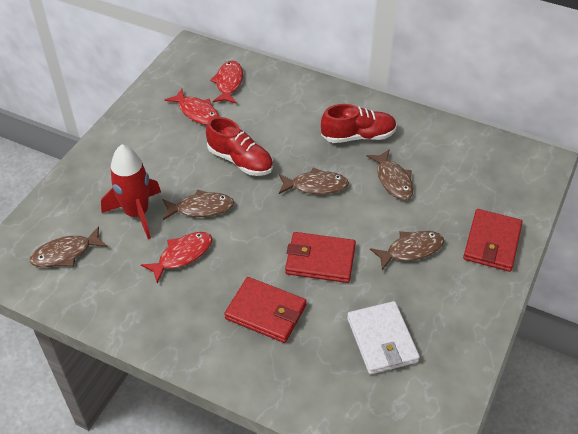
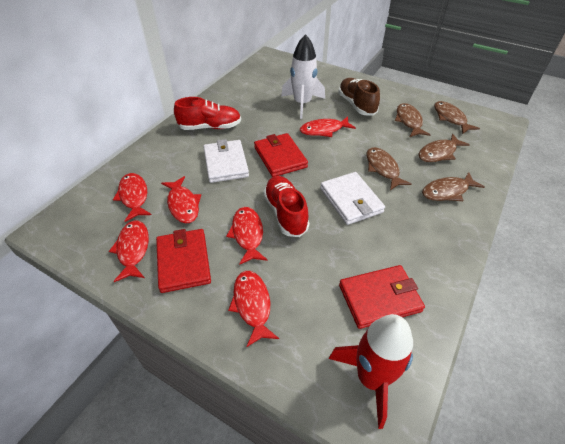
brown shoe: 0 -> 1
red fish: 3 -> 6
white rocket: 0 -> 1
white wallet: 1 -> 2

